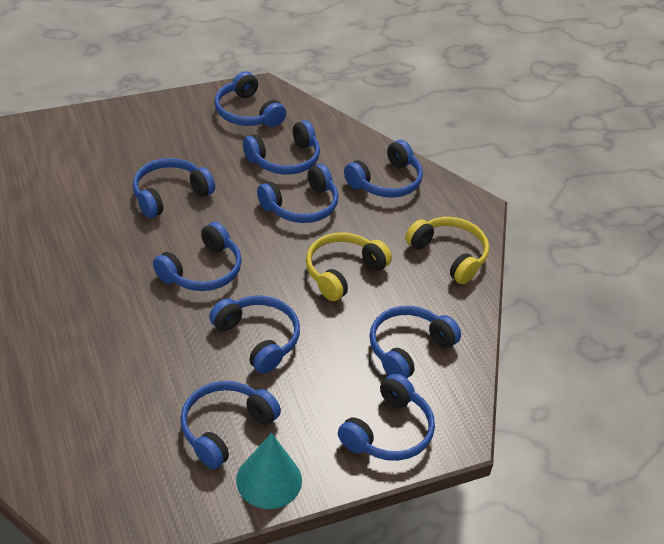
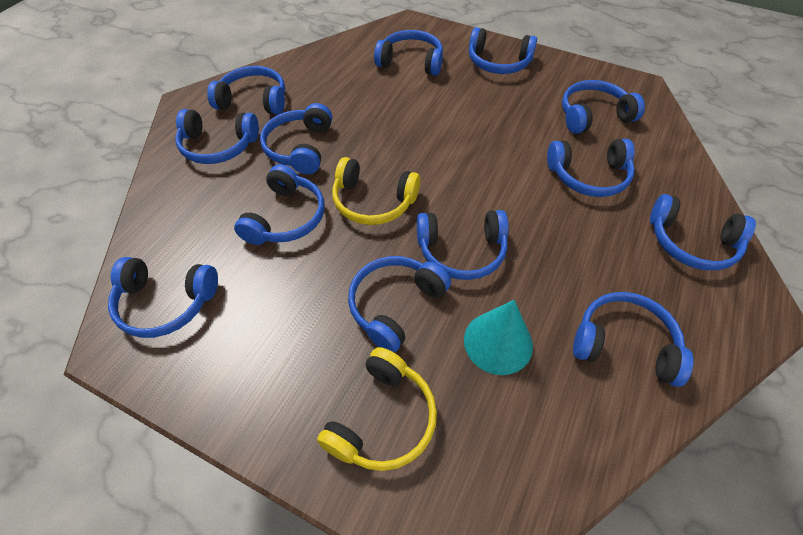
blue headphones: 10 -> 13

